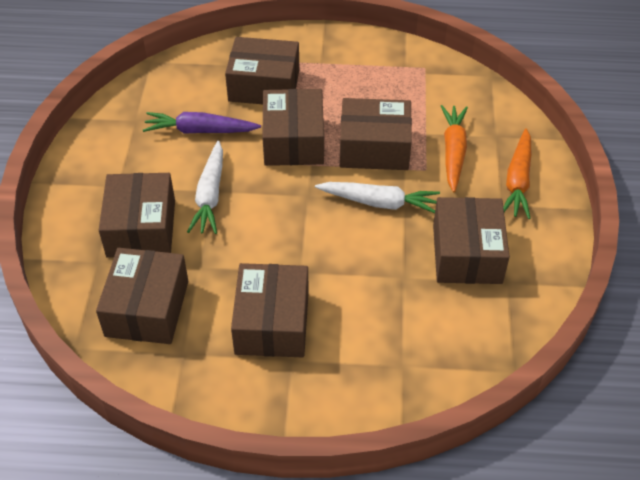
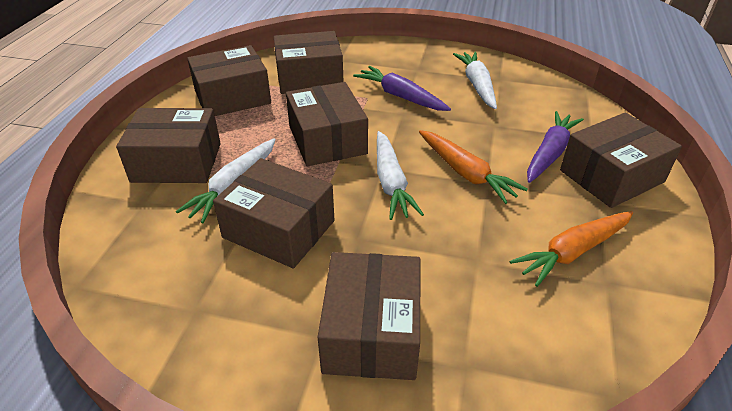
purple carrot: 1 -> 2
white carrot: 2 -> 3

